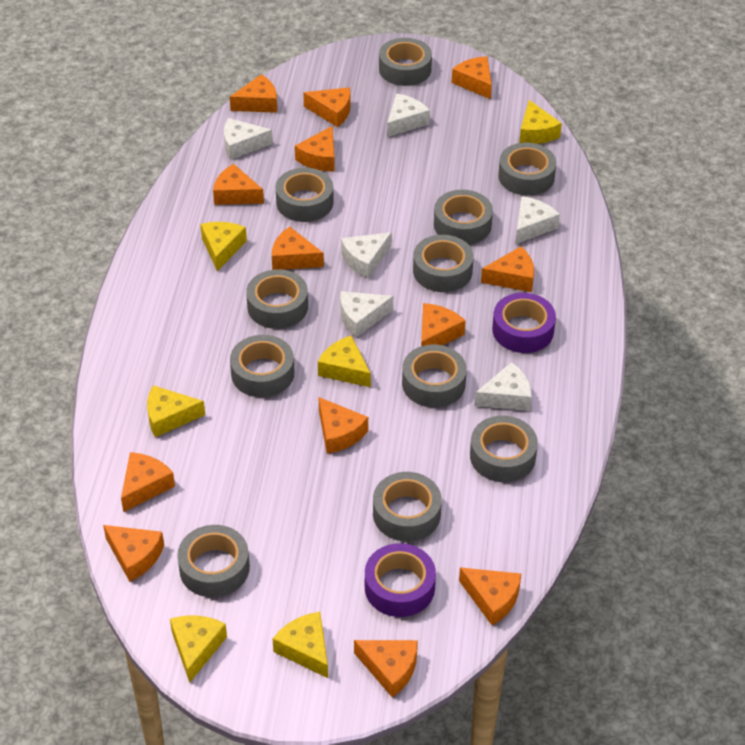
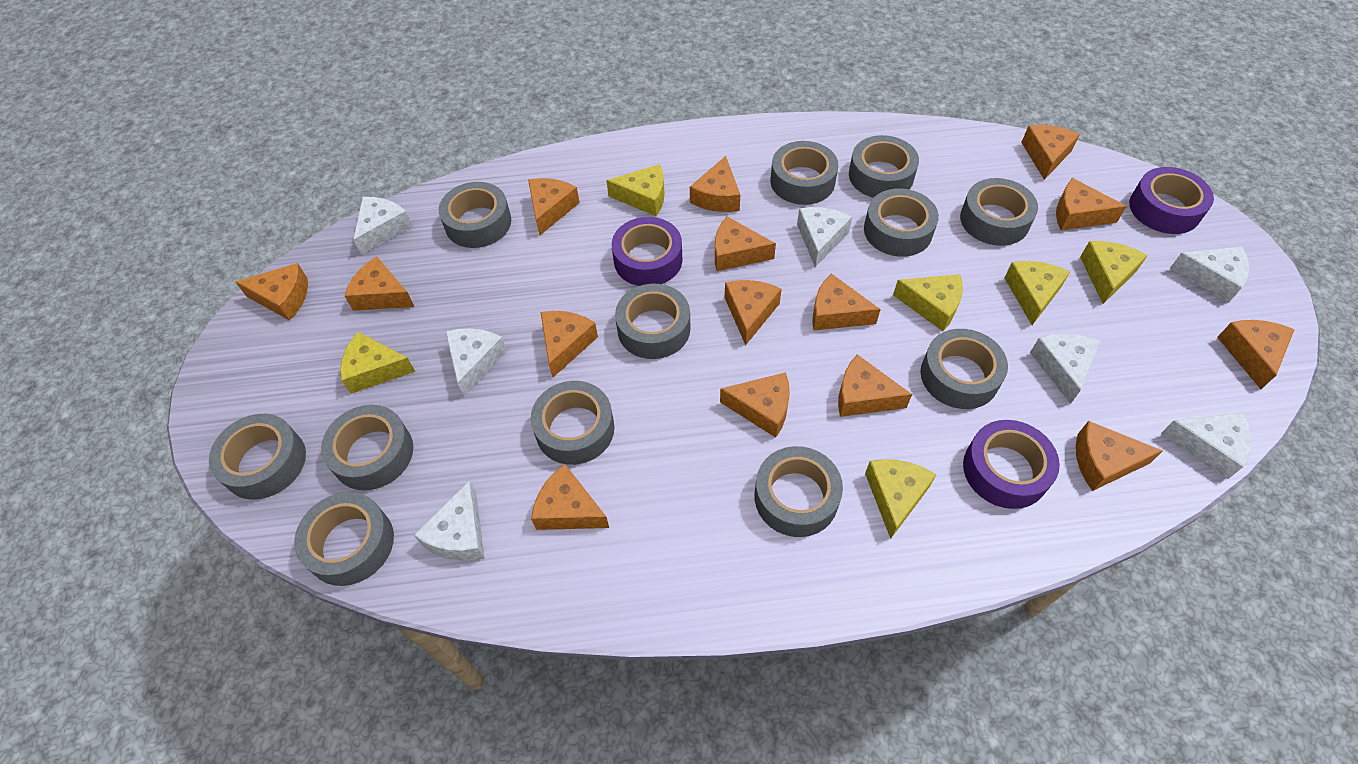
grey tape: 11 -> 12
orange cheese: 13 -> 15
purple tape: 2 -> 3
white cheese: 6 -> 7

